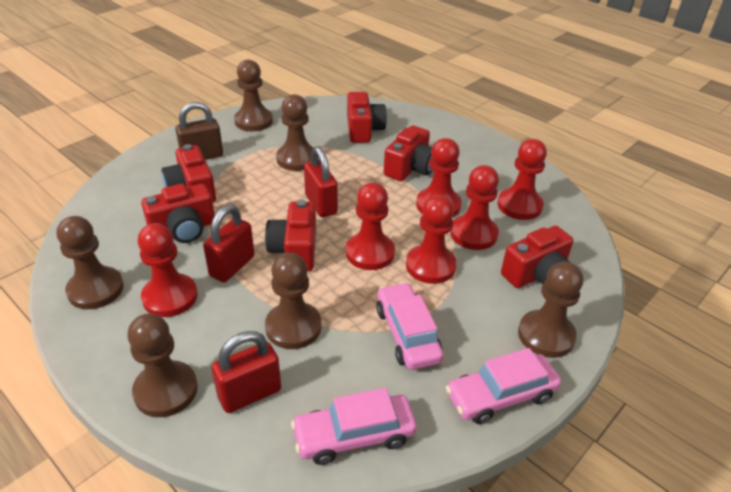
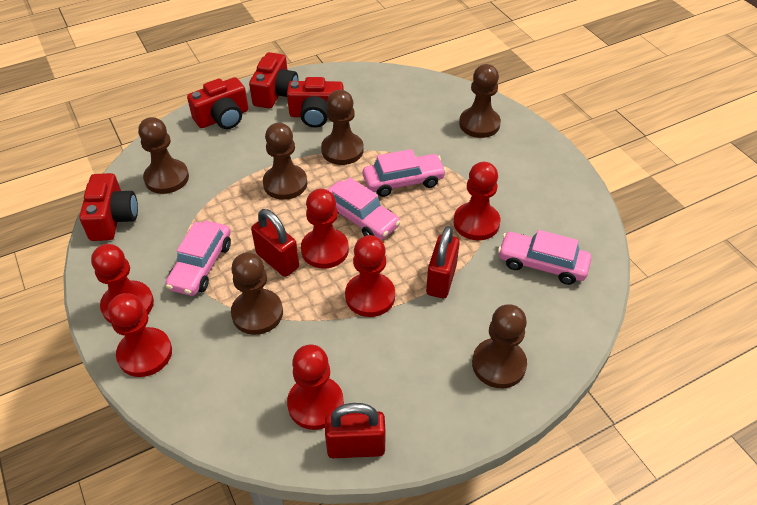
brown padlock: 1 -> 0
pink car: 3 -> 4
red camera: 6 -> 4

